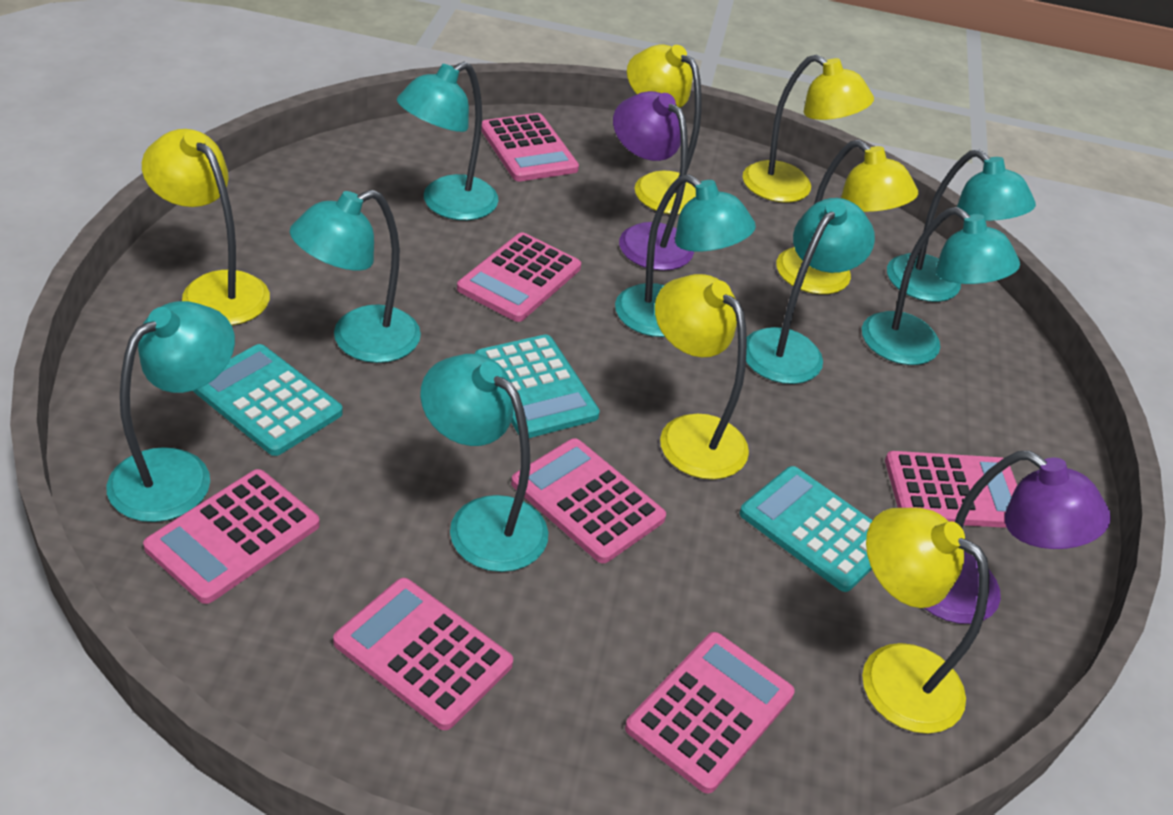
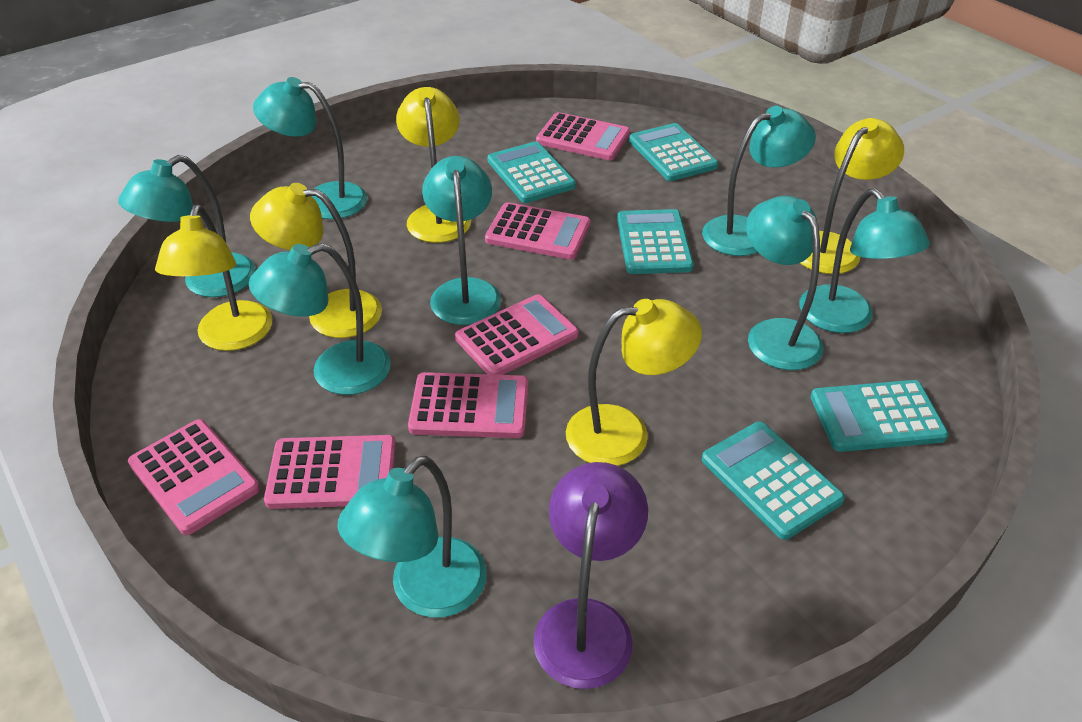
pink calculator: 7 -> 6
purple lamp: 2 -> 1
turquoise calculator: 3 -> 5
yellow lamp: 6 -> 5

